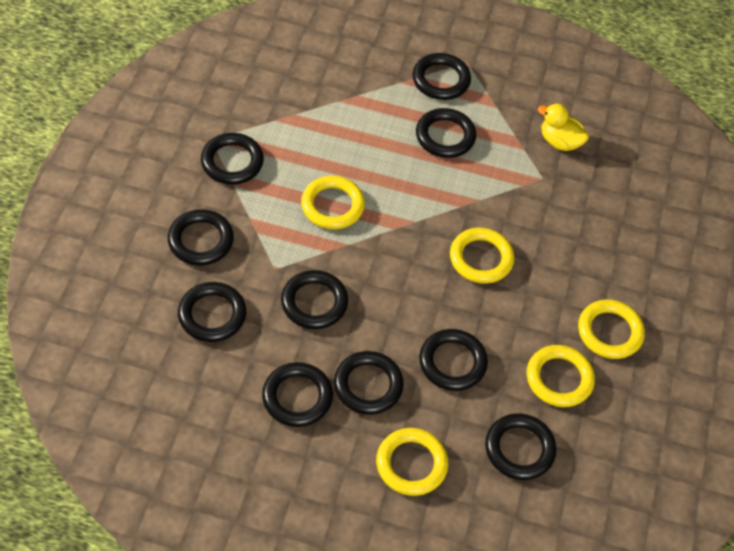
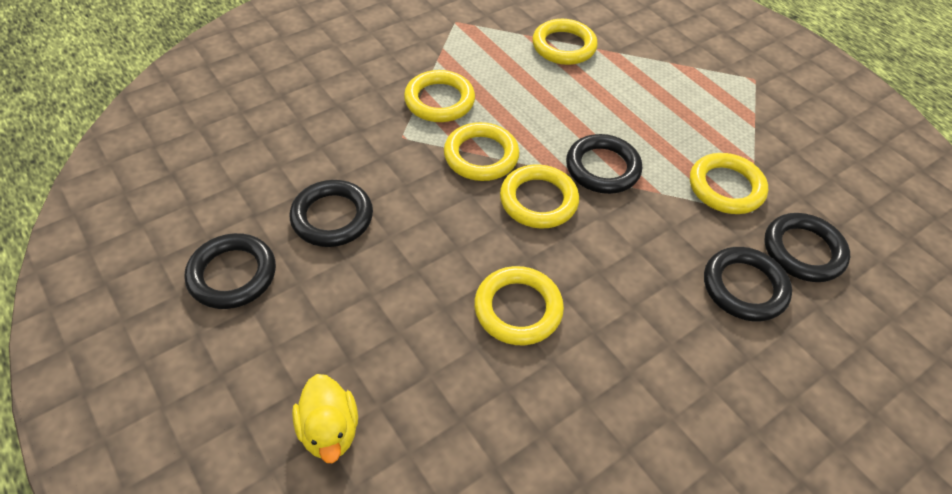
black ring: 10 -> 5
yellow ring: 5 -> 6

